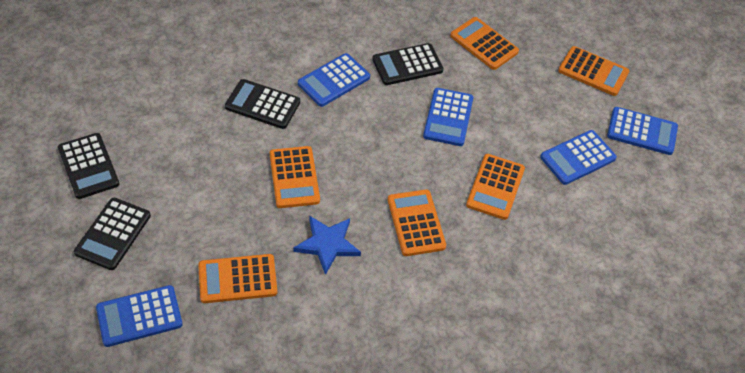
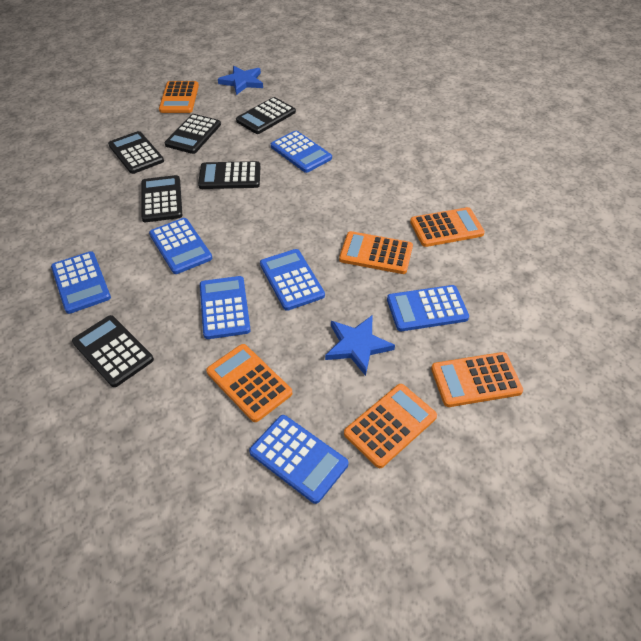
black calculator: 4 -> 6
blue calculator: 5 -> 7
blue star: 1 -> 2

